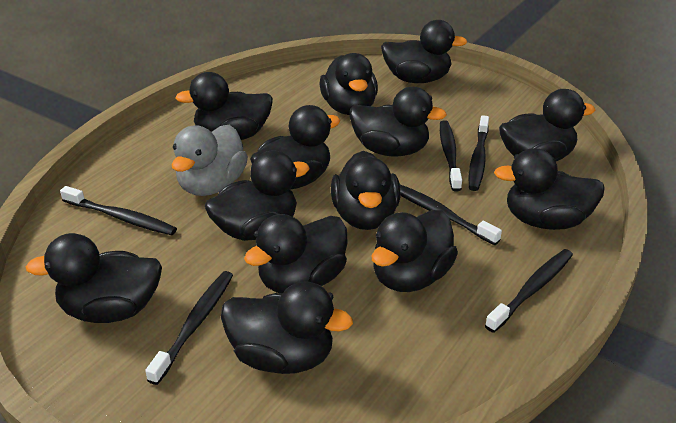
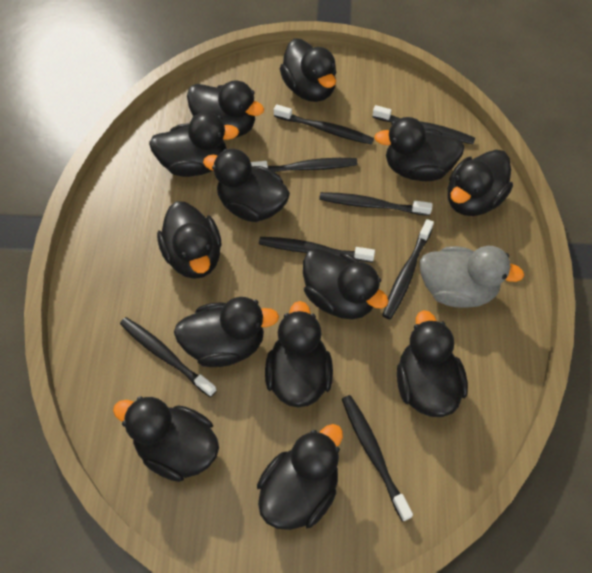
black toothbrush: 6 -> 8

